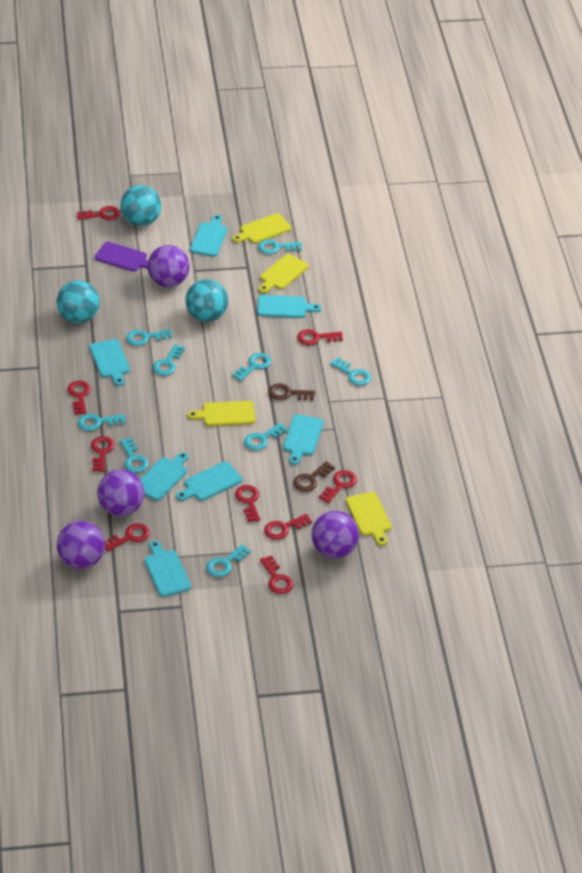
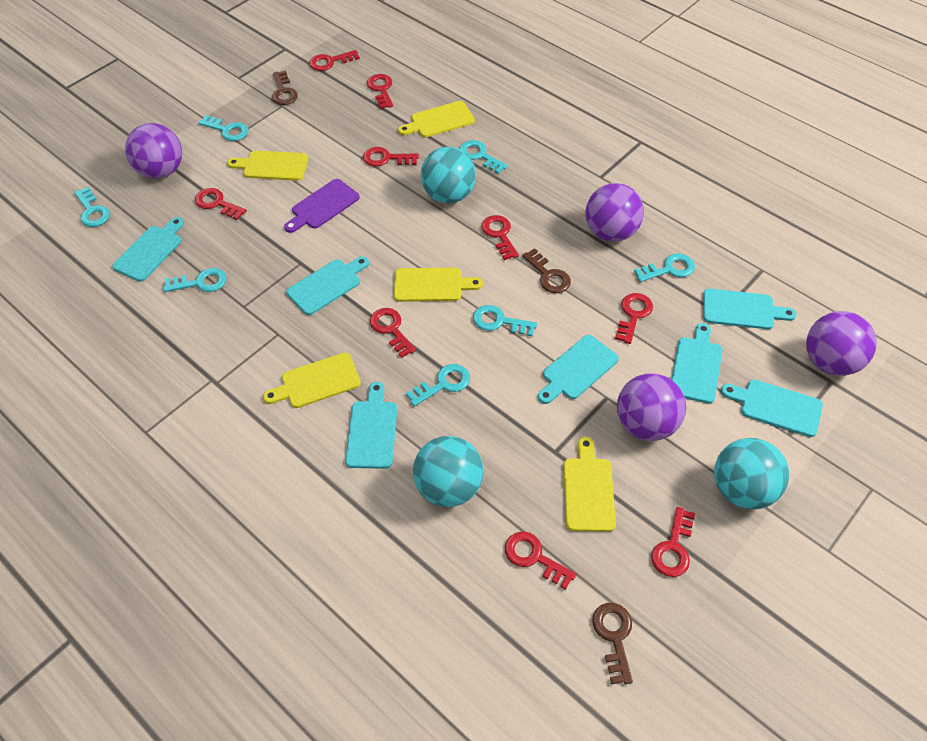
brown key: 2 -> 3
turquoise key: 9 -> 7
yellow cutting board: 4 -> 5

